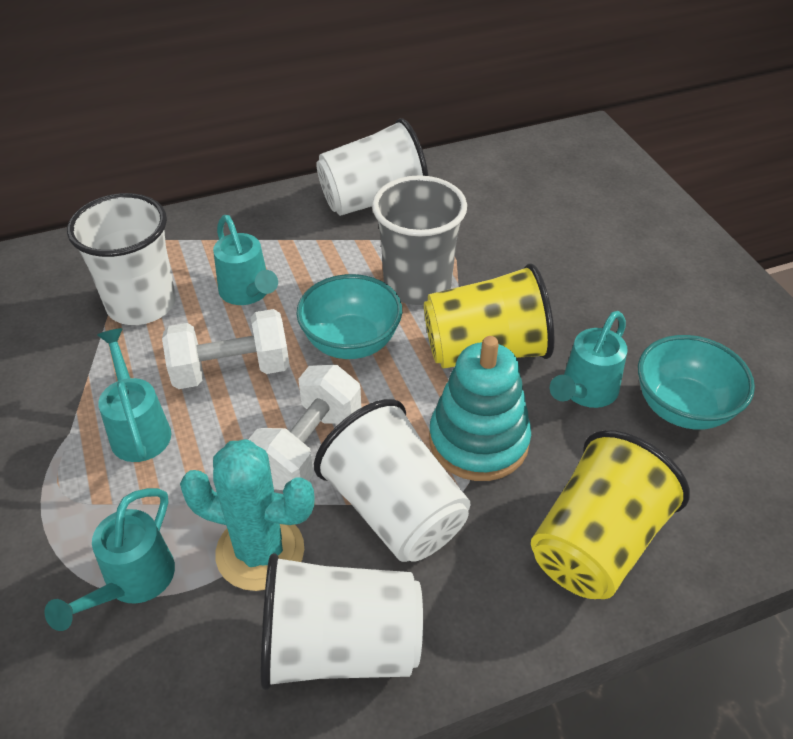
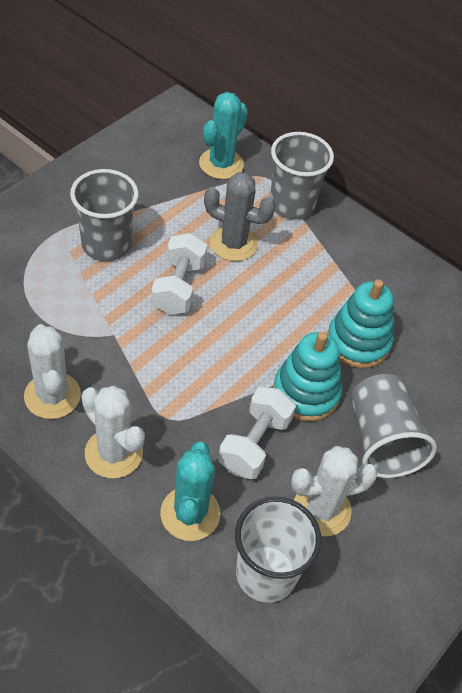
grey cactus: 0 -> 1
grey cup: 1 -> 3
turquoise bowl: 2 -> 0
turquoise cactus: 1 -> 2
turquoise stacking toy: 1 -> 2
turquoise watering can: 4 -> 0
white cactus: 0 -> 3
white cup: 4 -> 1
yellow cup: 2 -> 0

